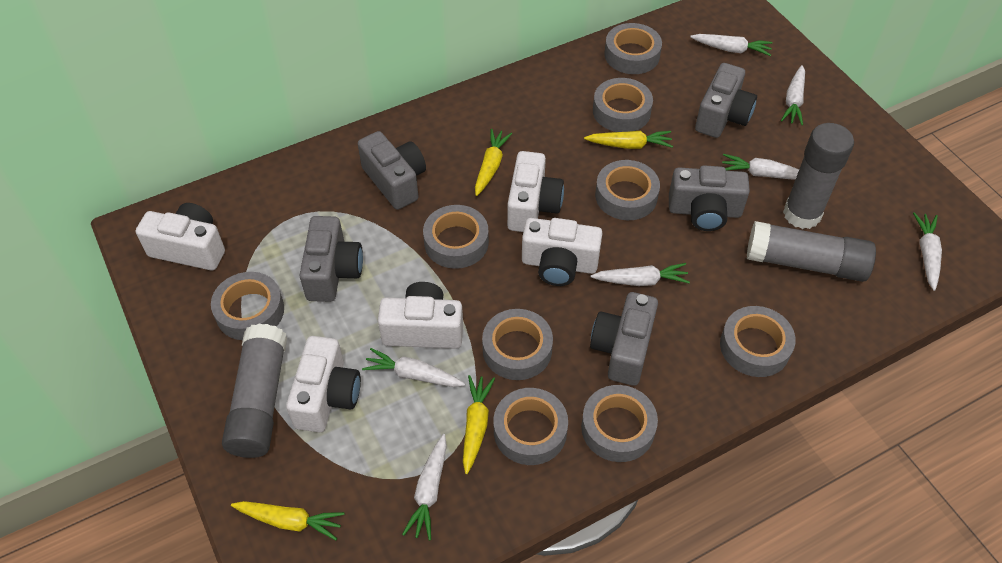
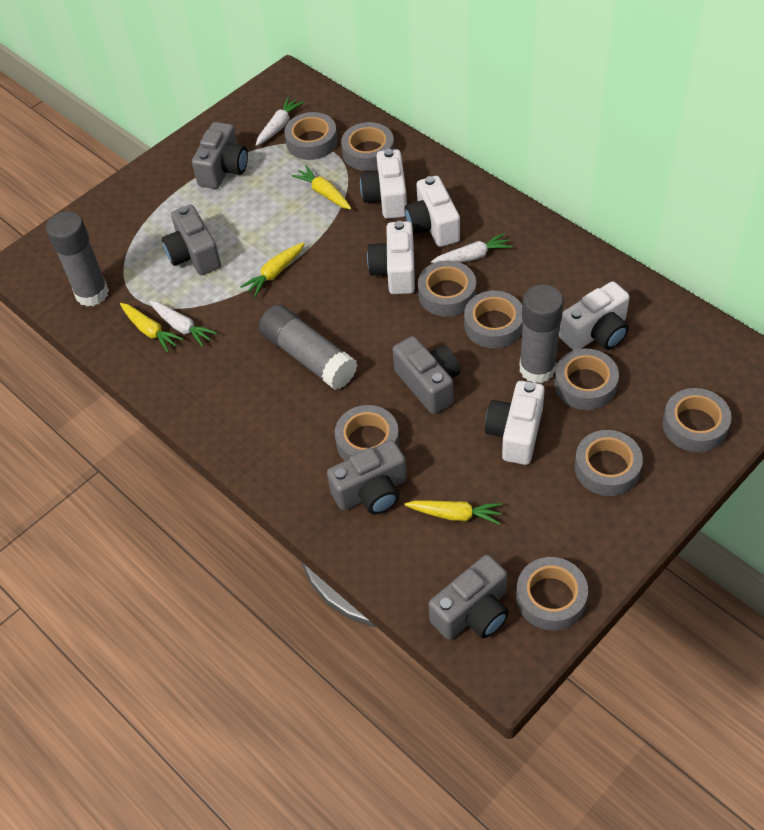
white carrot: 7 -> 3

